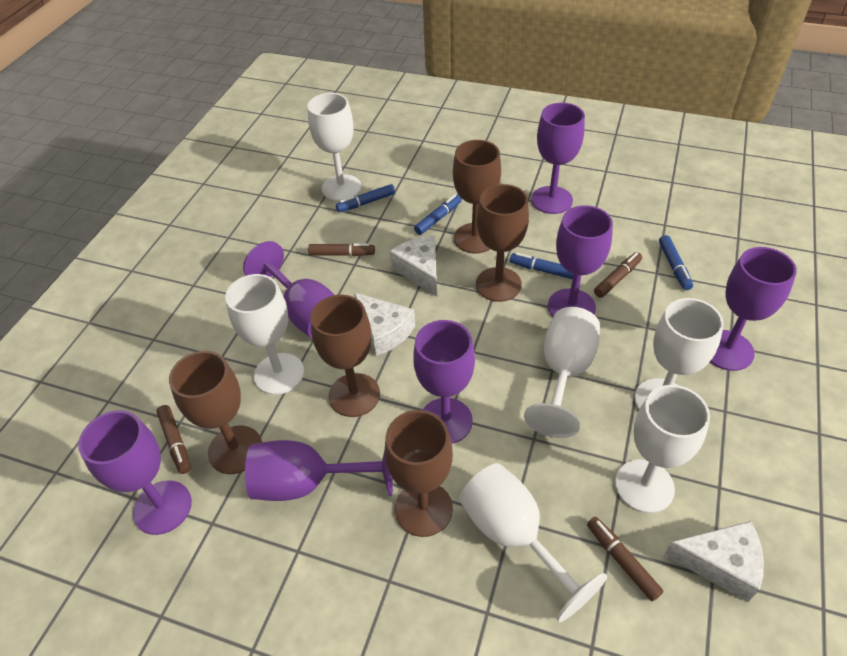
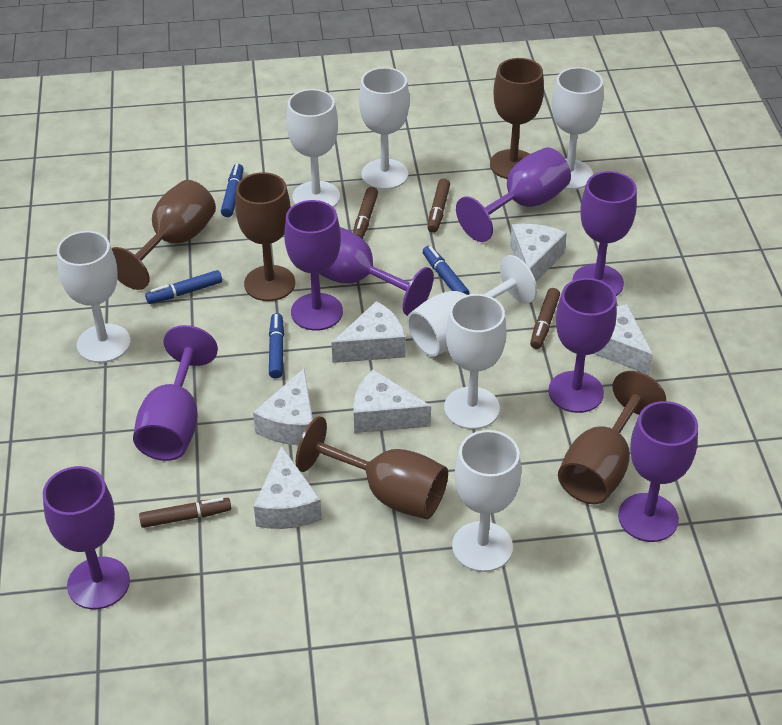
purple goblet: 7 -> 8
white cheese: 3 -> 6
white goblet: 6 -> 7

